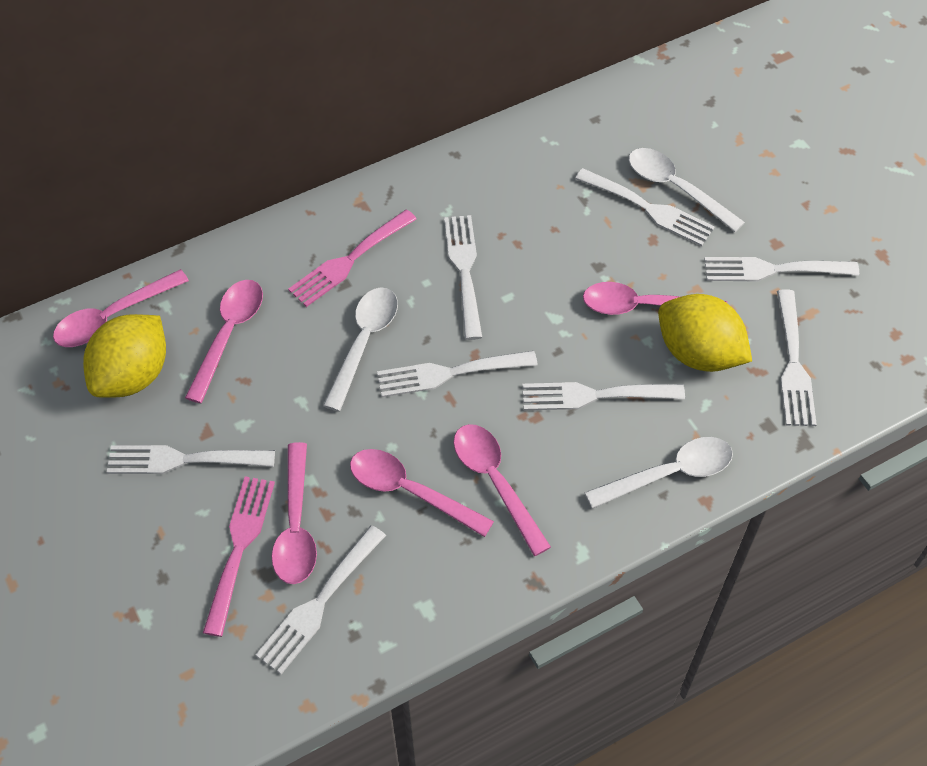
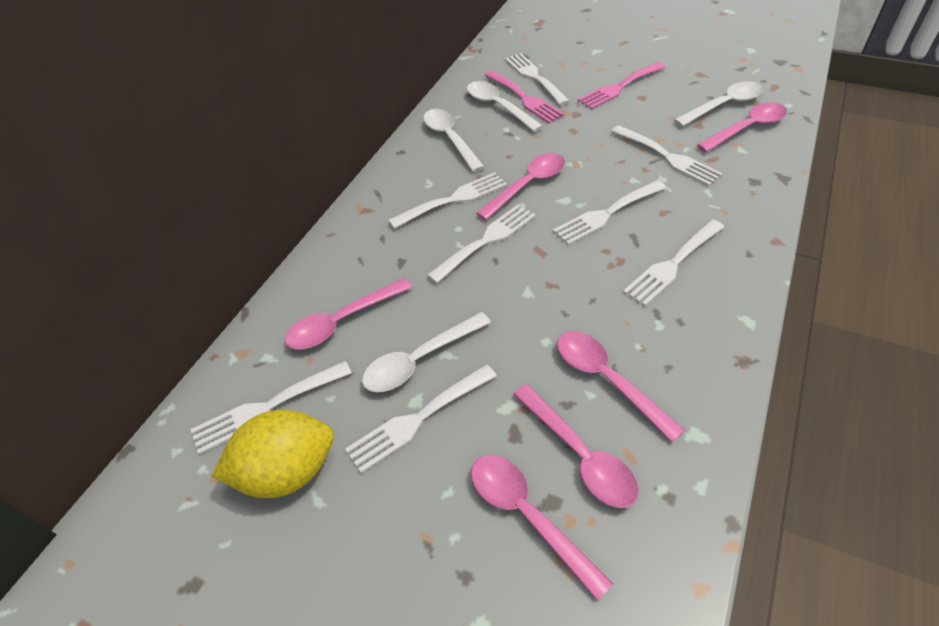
white spoon: 3 -> 4
yellow lemon: 2 -> 1

